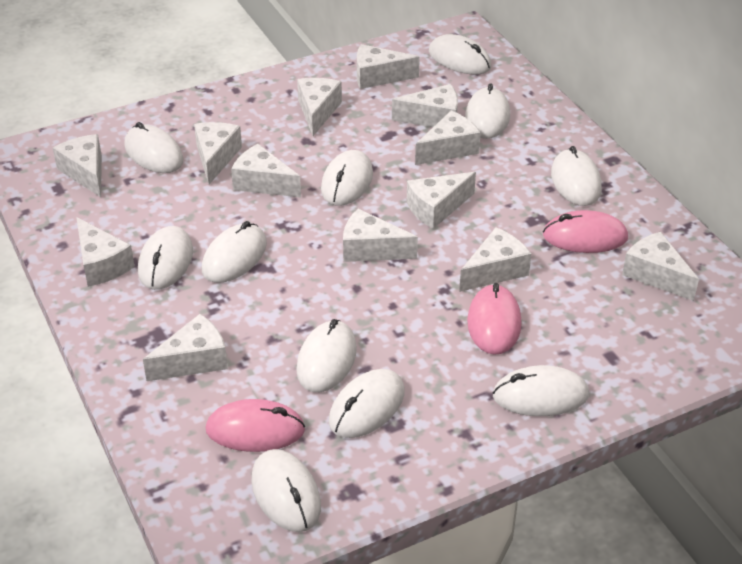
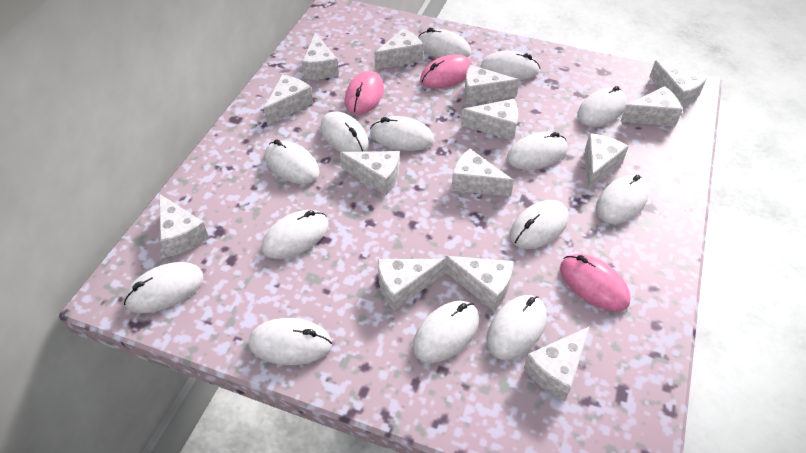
white cheese: 13 -> 14
white mouse: 11 -> 14

